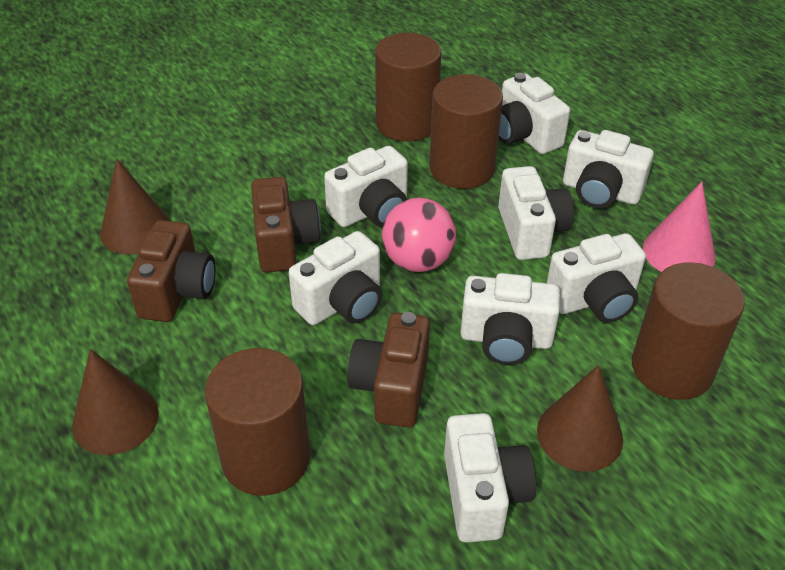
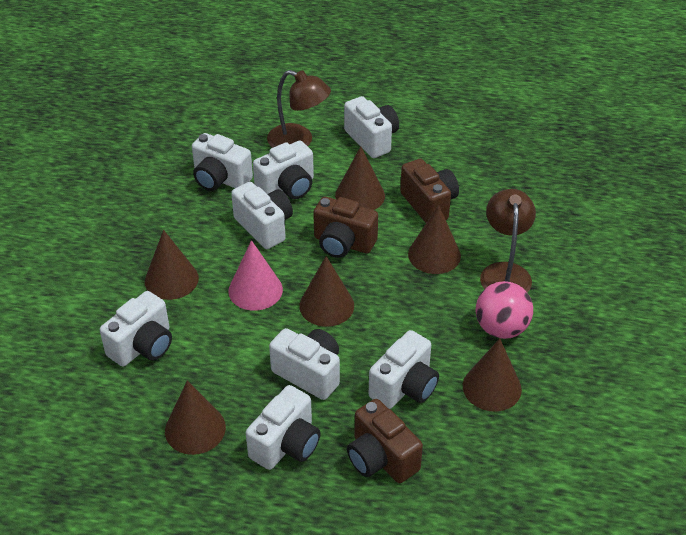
brown cone: 3 -> 6
brown cylinder: 4 -> 0
brown lamp: 0 -> 2

